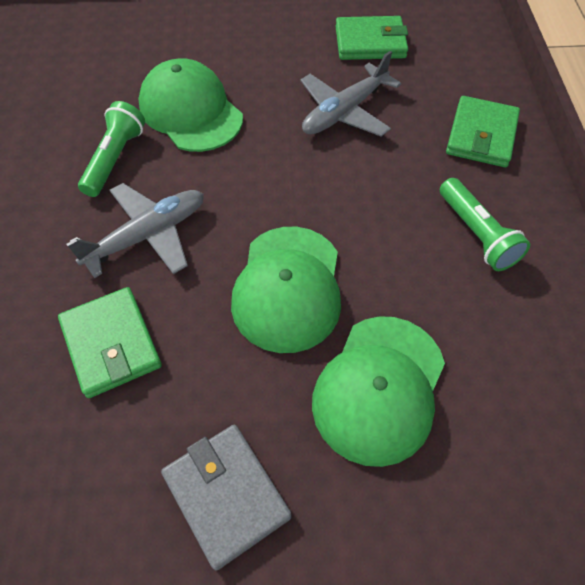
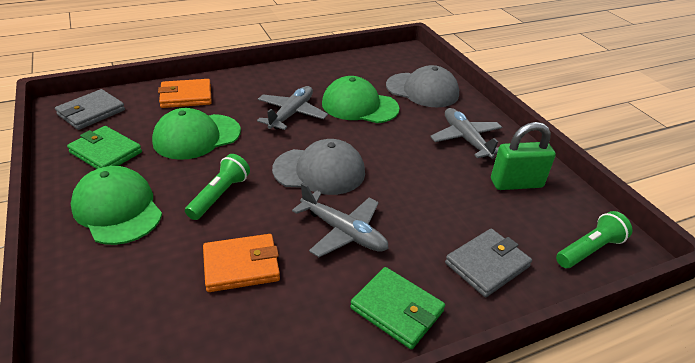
green padlock: 0 -> 1
green wallet: 3 -> 2
grey cap: 0 -> 2
grey plane: 2 -> 3
grey wallet: 1 -> 2
orange wallet: 0 -> 2

